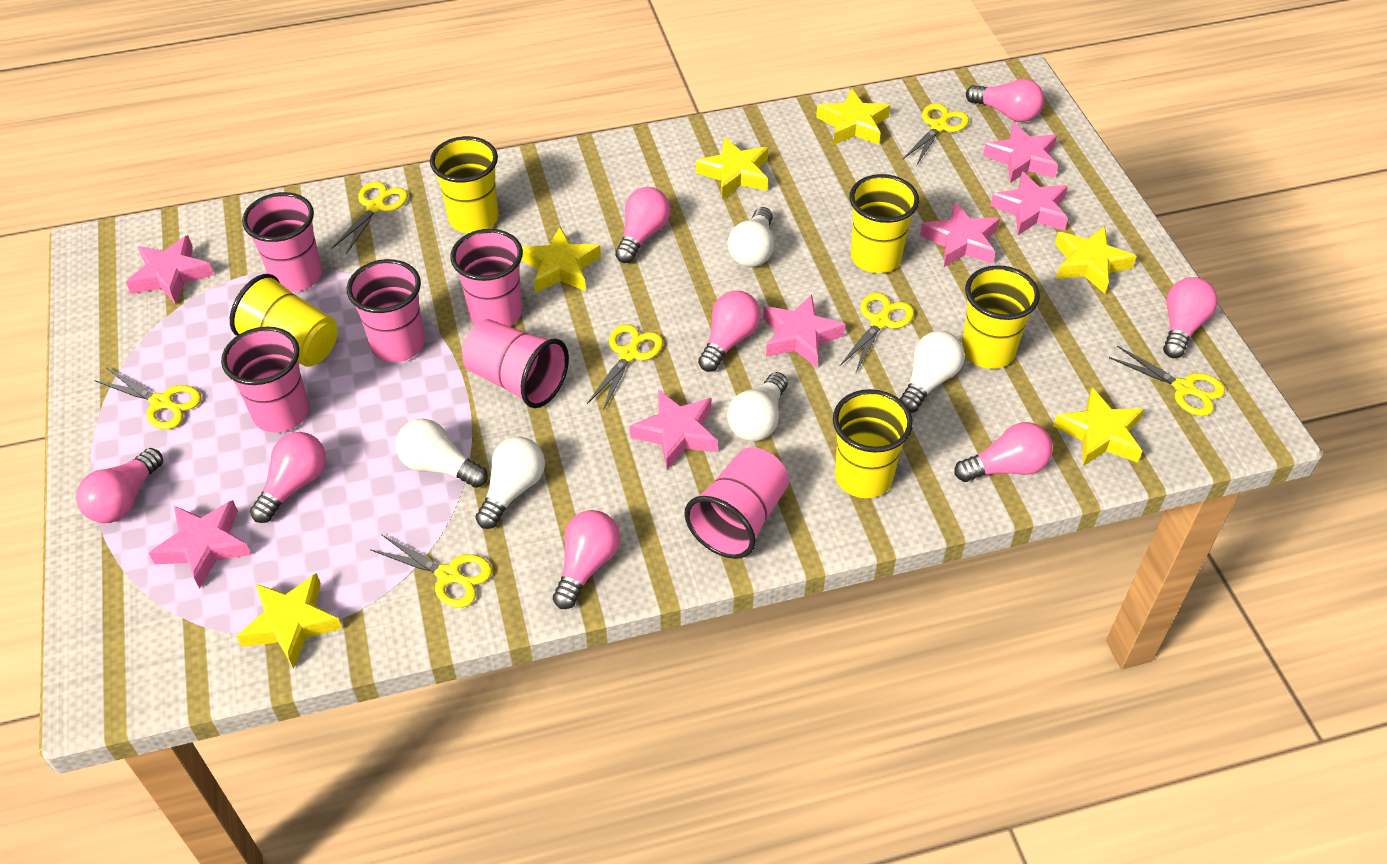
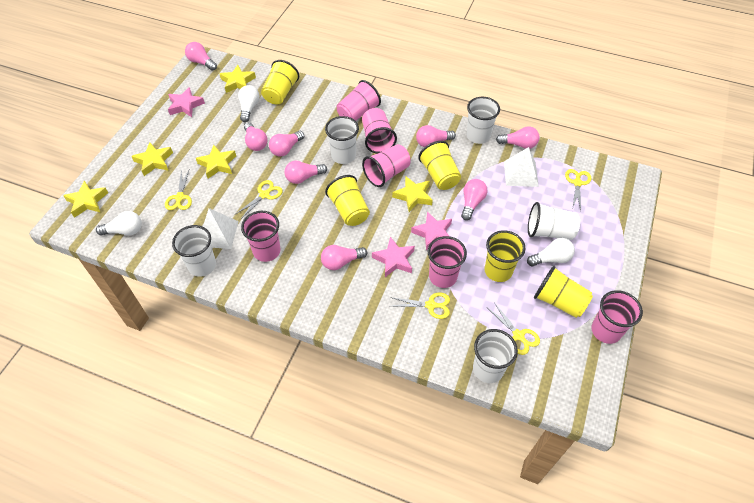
pink star: 7 -> 3
white cup: 0 -> 5
white light bulb: 5 -> 3
white pyramid: 0 -> 2
yellow scissors: 7 -> 5
yellow star: 6 -> 5

